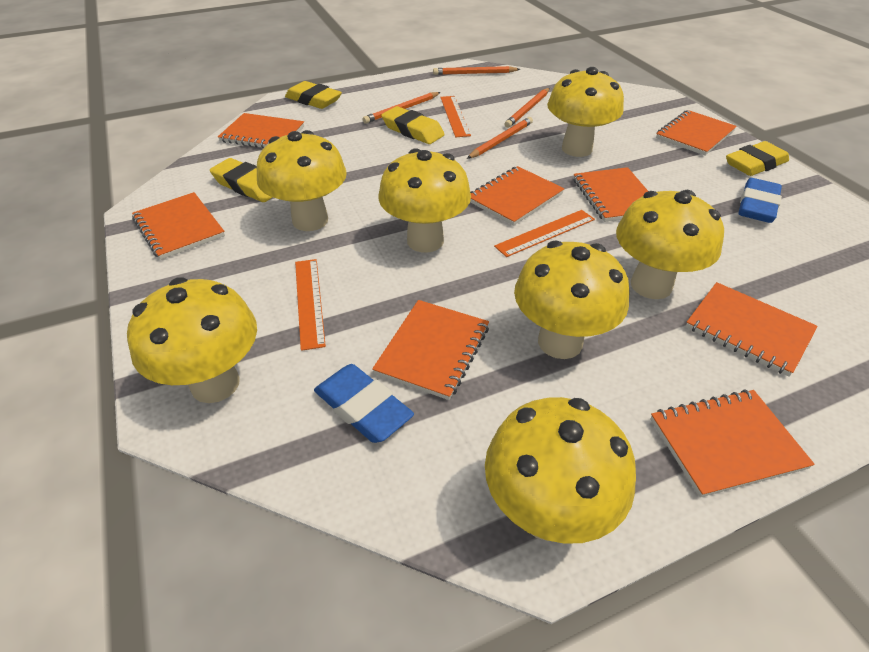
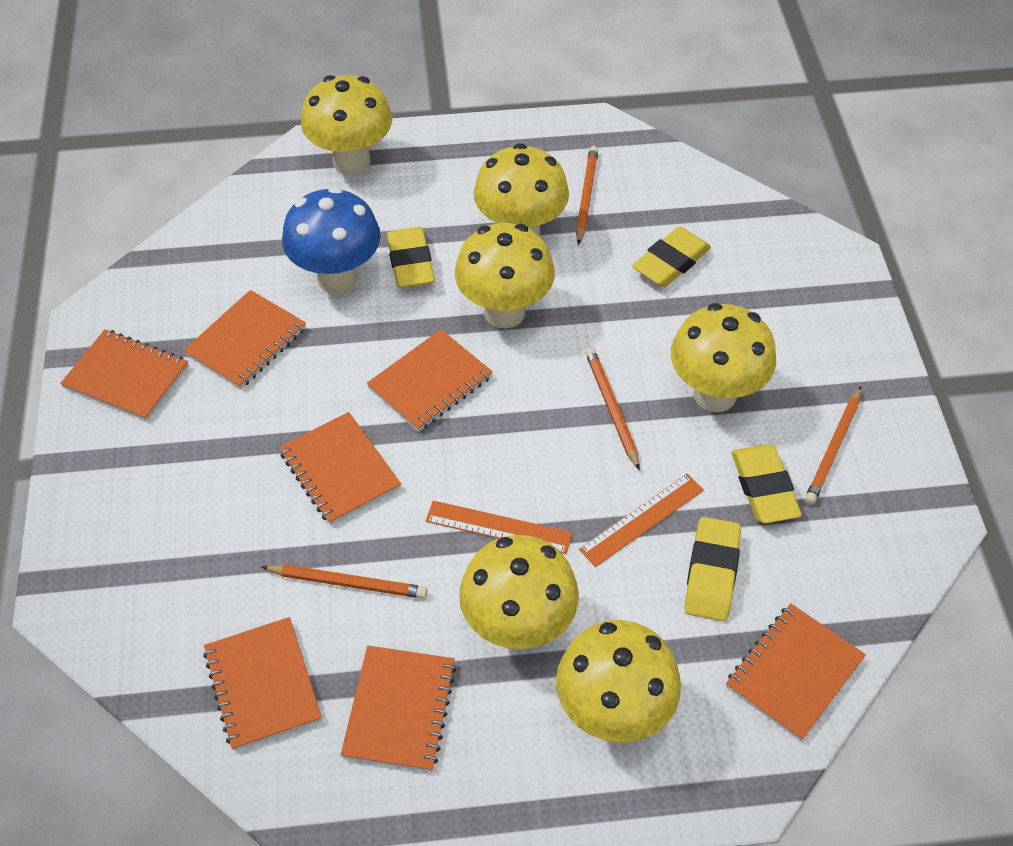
blue eraser: 2 -> 0
blue mushroom: 0 -> 1
orange notebook: 8 -> 7
orange ruler: 3 -> 2
yellow mushroom: 7 -> 6

